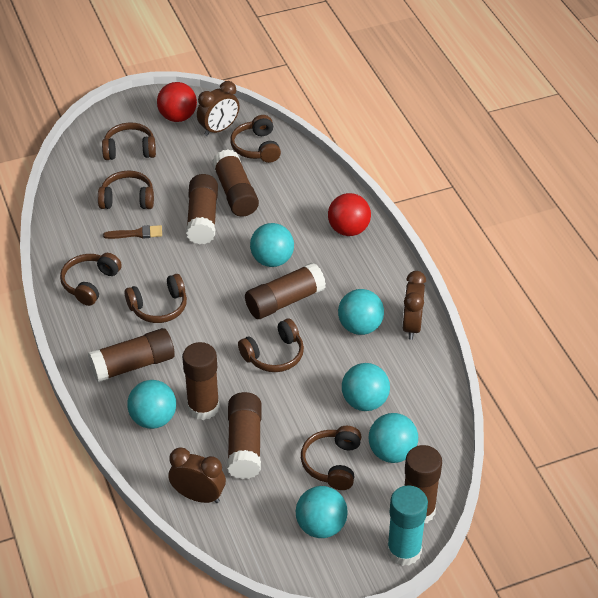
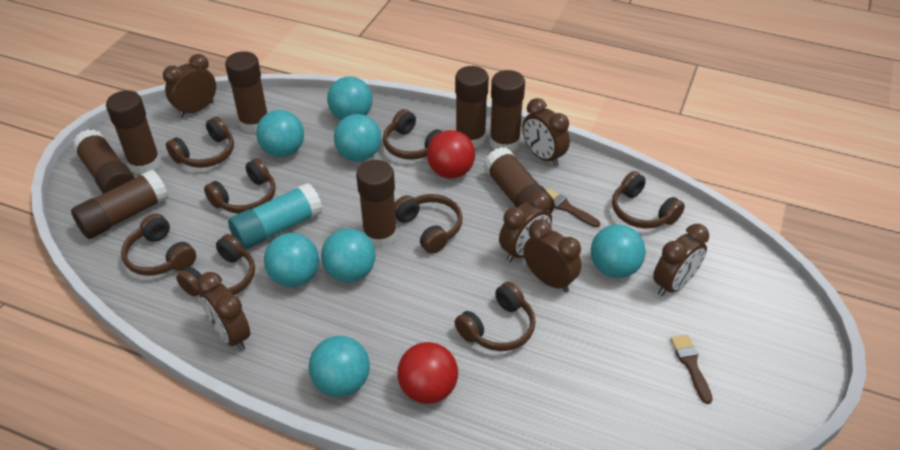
brown brush: 1 -> 2
brown clock: 3 -> 6
brown glue stick: 7 -> 8
brown headphones: 7 -> 8
turquoise ball: 6 -> 7

